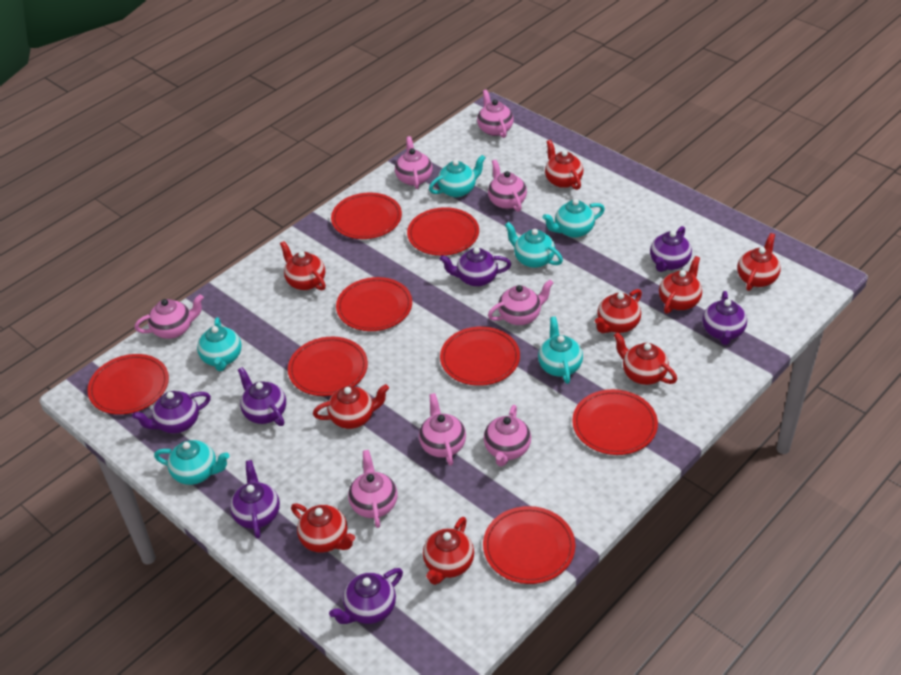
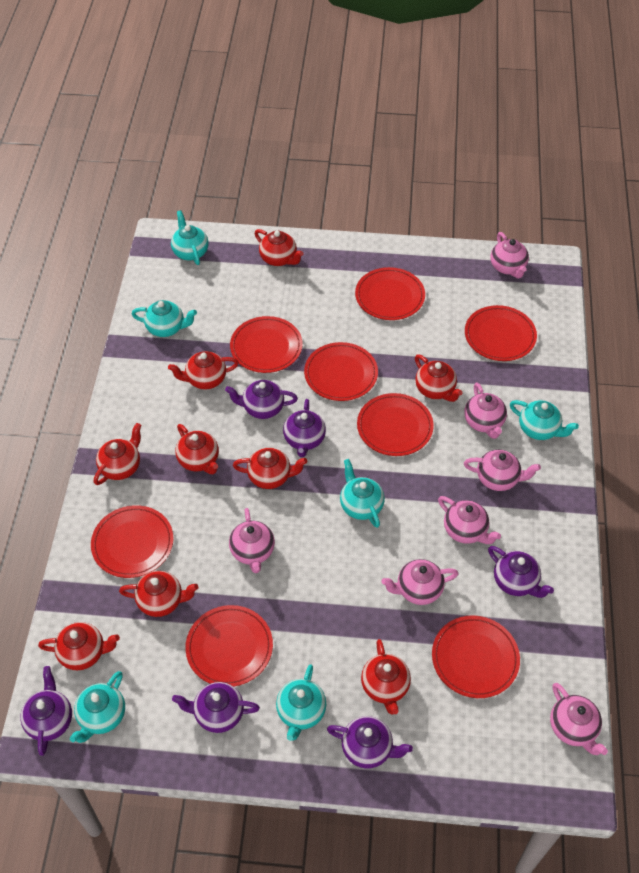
pink teapot: 8 -> 7
purple teapot: 7 -> 6

